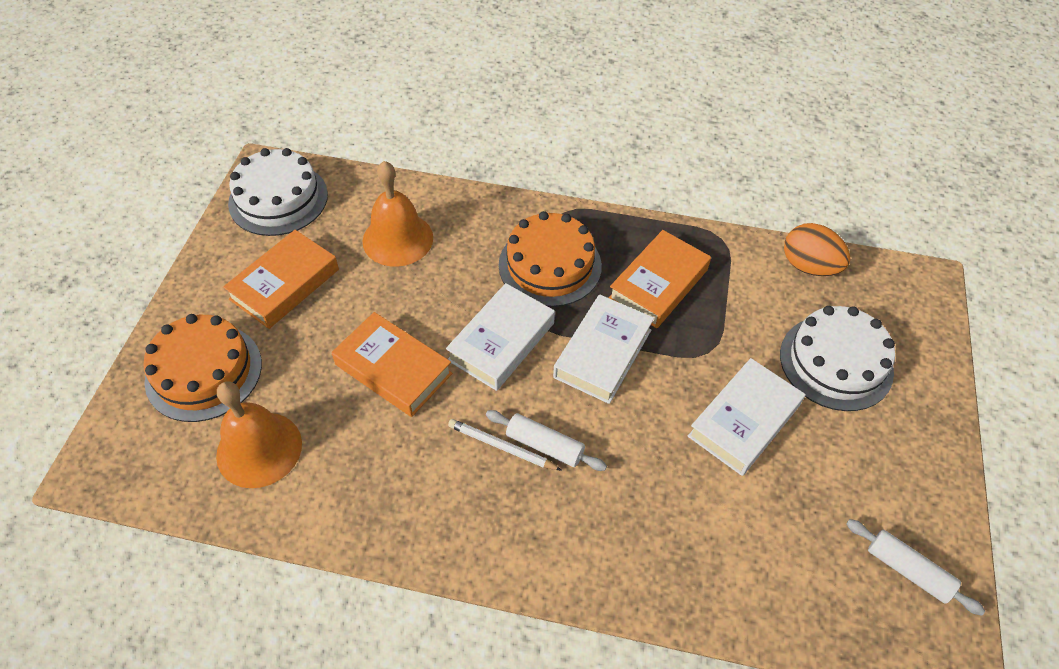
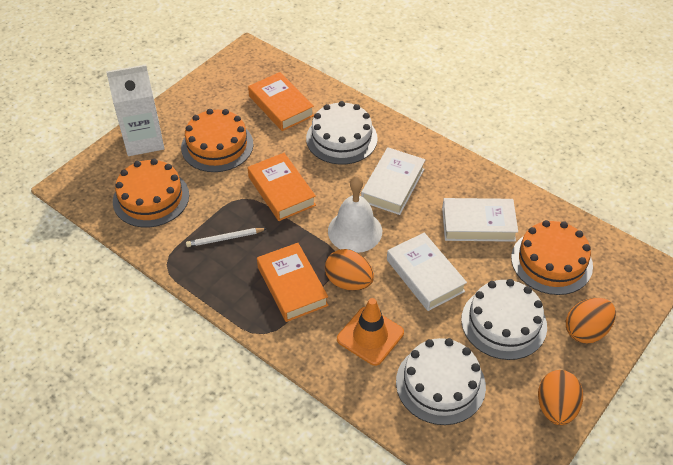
orange bell: 2 -> 0
orange cake: 2 -> 3
orange egg: 1 -> 3
orange traffic cone: 0 -> 1
white bell: 0 -> 1
white cake: 2 -> 3
white carton: 0 -> 1
white rolling pin: 2 -> 0

